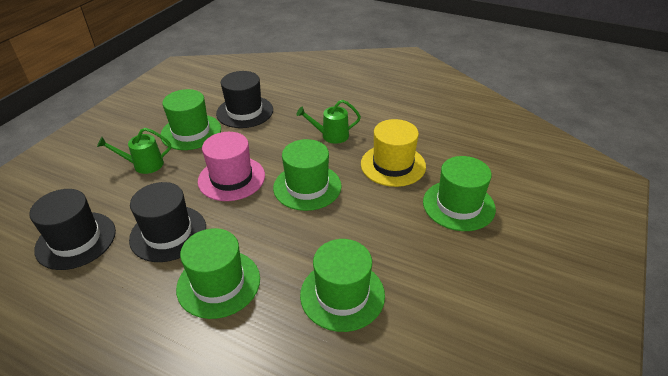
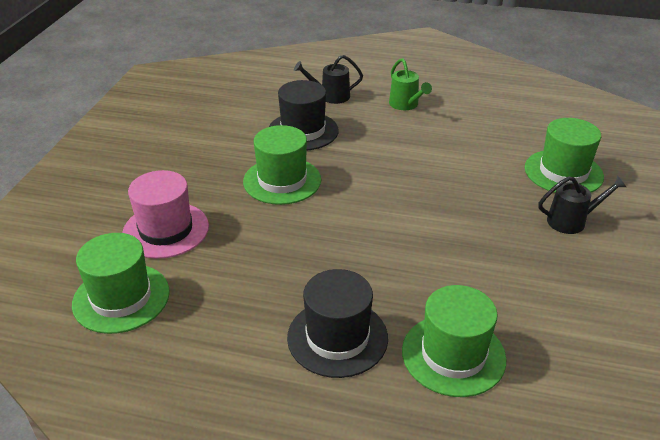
black hat: 3 -> 2
black watering can: 0 -> 2
green hat: 5 -> 4
green watering can: 2 -> 1
yellow hat: 1 -> 0

